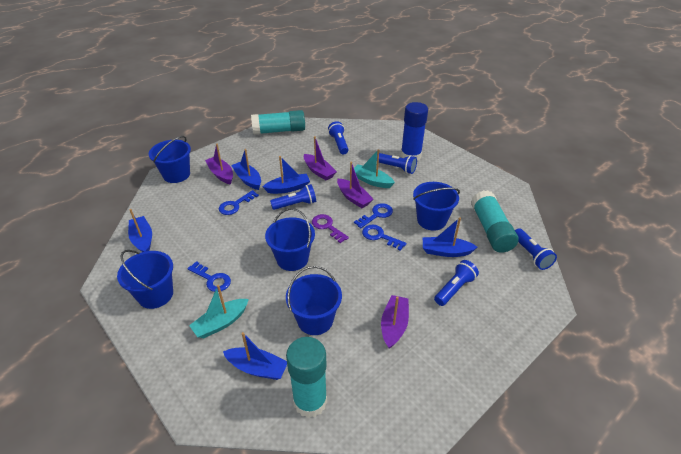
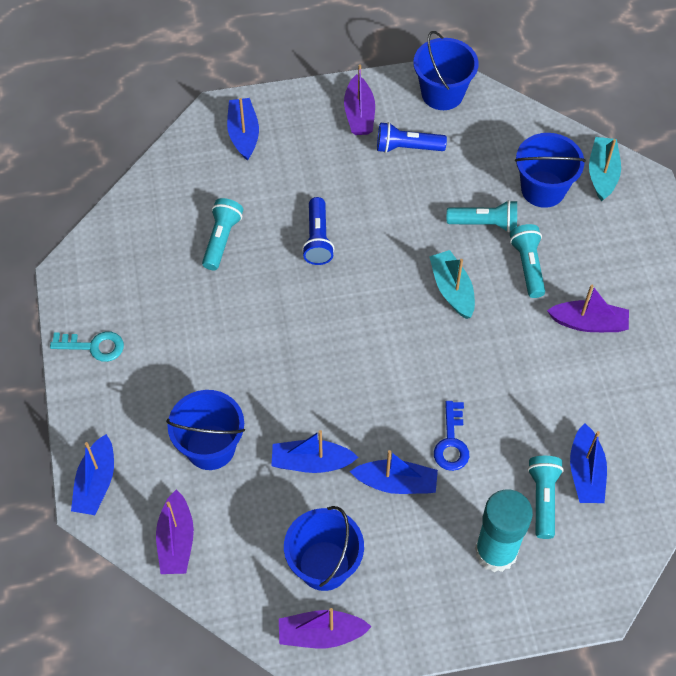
blue bucket: 5 -> 4
blue flashlight: 5 -> 2
blue glue stick: 1 -> 0
blue key: 4 -> 1
purple key: 1 -> 0
turquoise flashlight: 0 -> 4
turquoise glue stick: 3 -> 1
turquoise key: 0 -> 1

